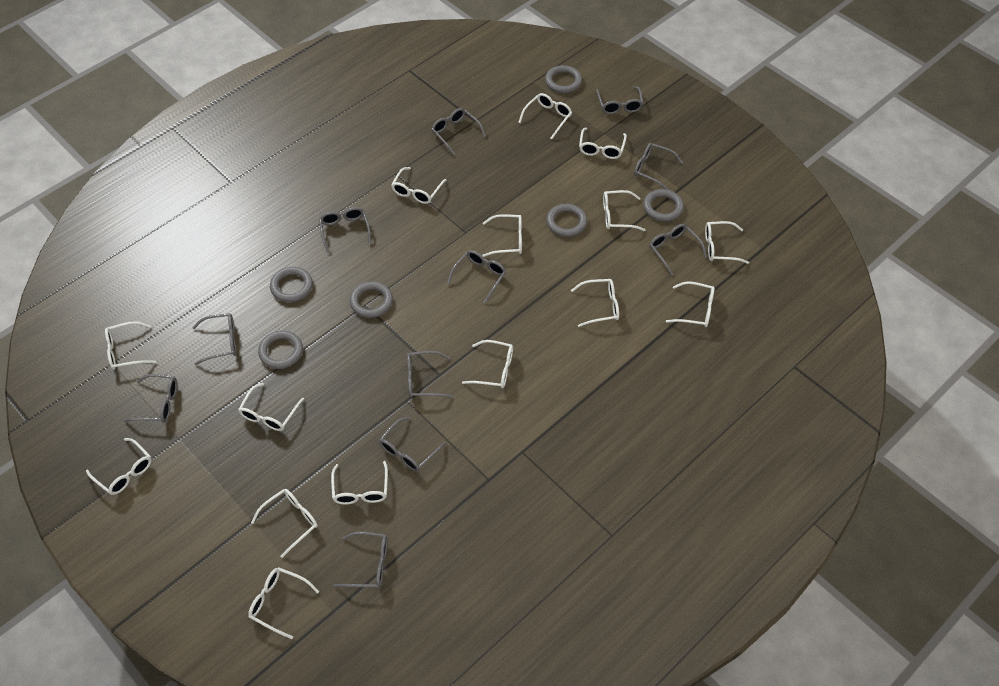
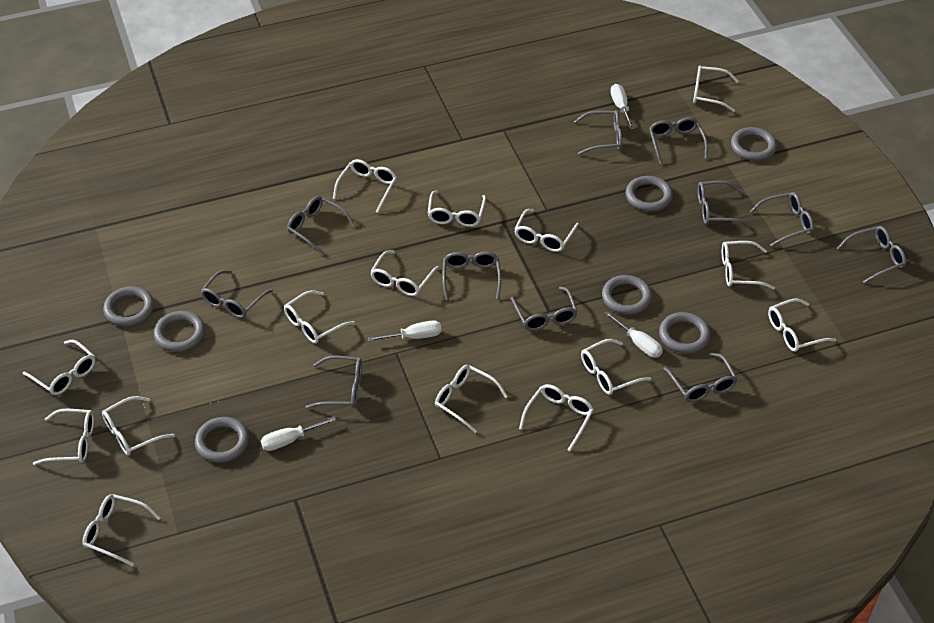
grey ring: 6 -> 7
white screwdriver: 0 -> 4

